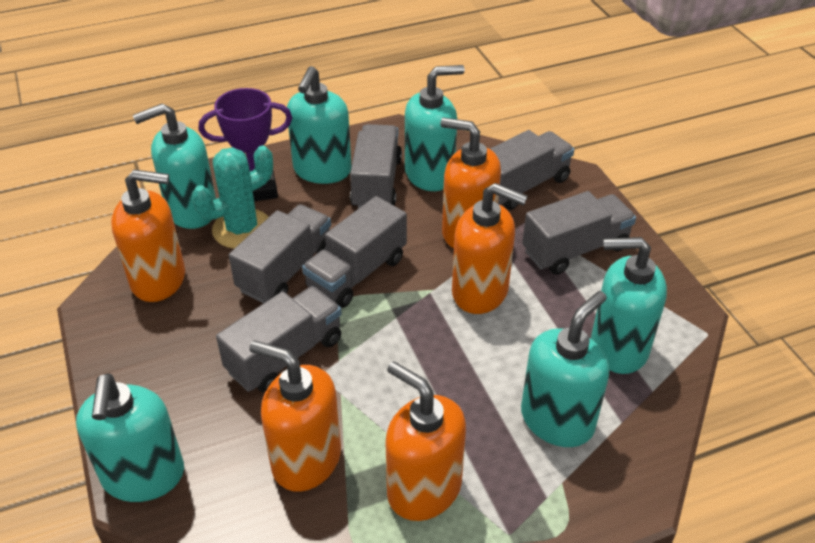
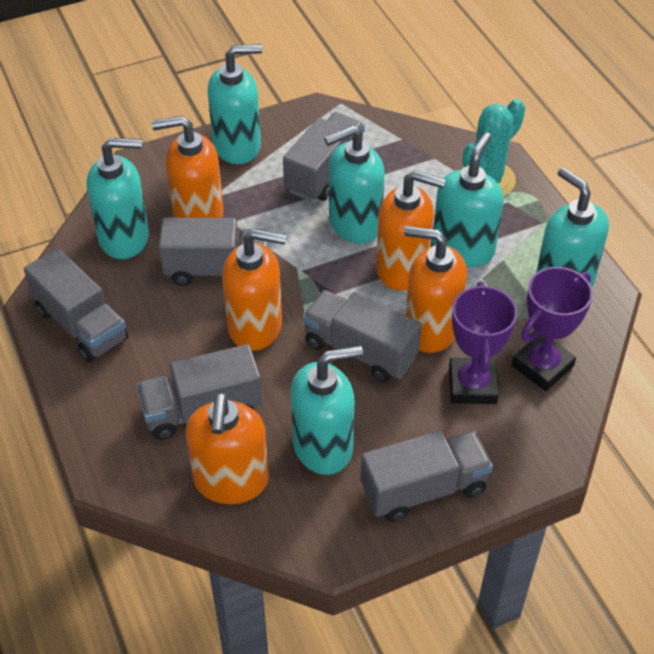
purple trophy: 1 -> 2

